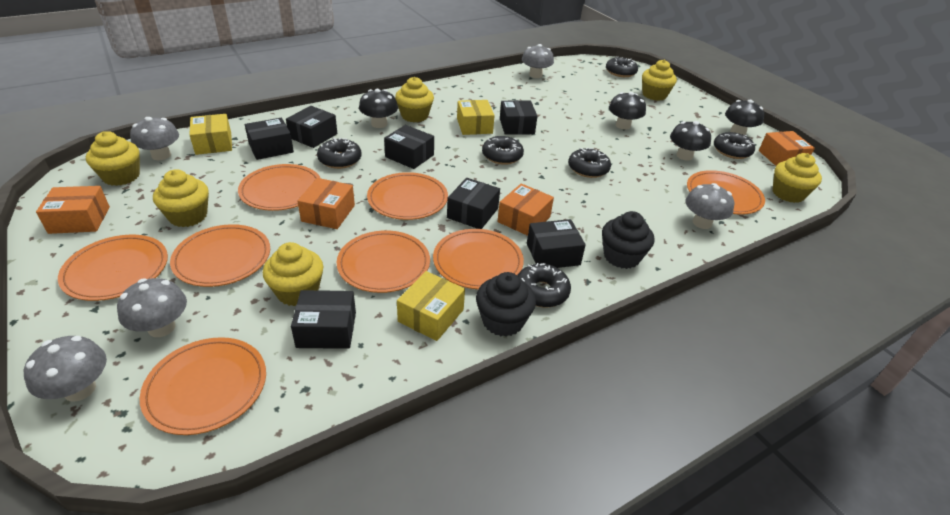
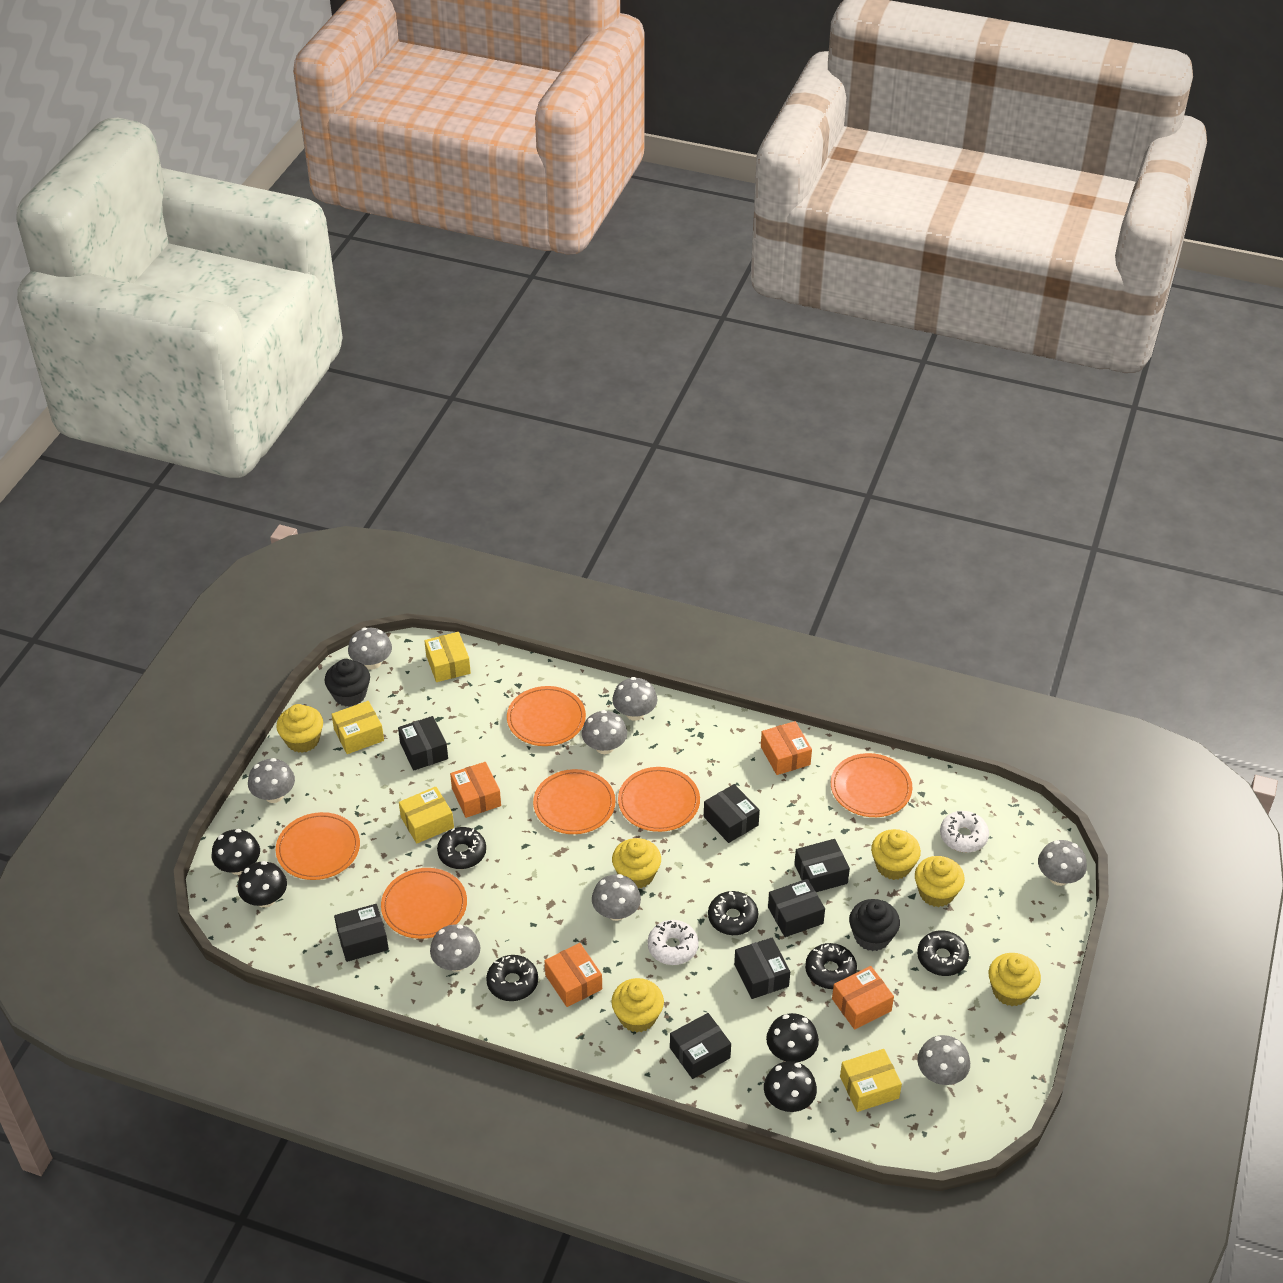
black donut: 6 -> 5
grey mushroom: 5 -> 8
orange plate: 8 -> 6
white donut: 0 -> 2
yellow box: 3 -> 4

